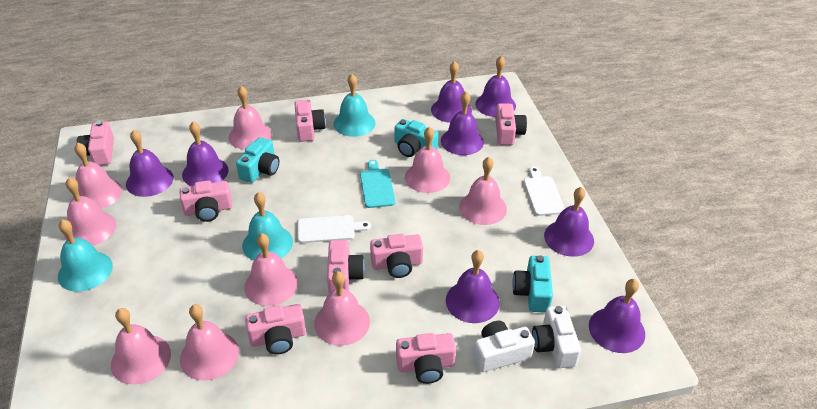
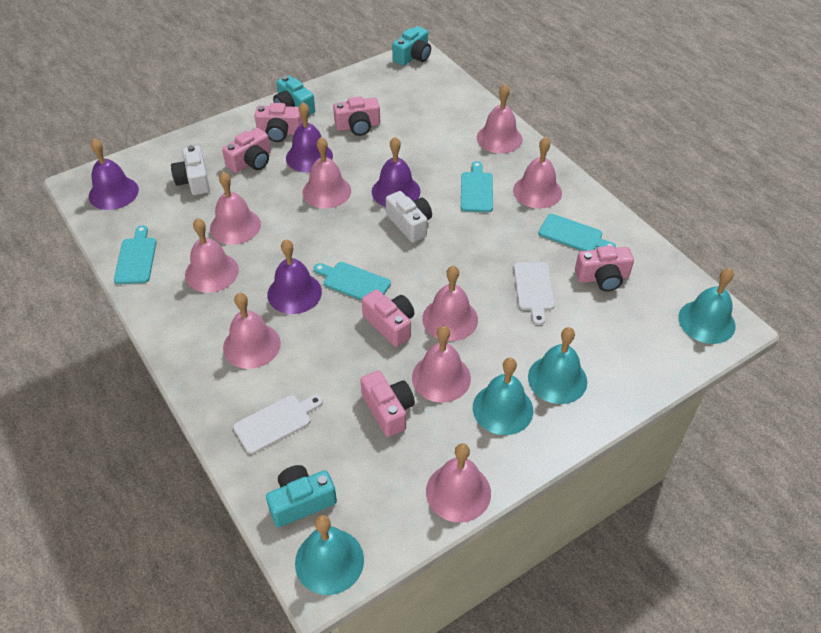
pink camera: 8 -> 6
purple bell: 8 -> 4
turquoise bell: 3 -> 4
turquoise cutting board: 1 -> 4

